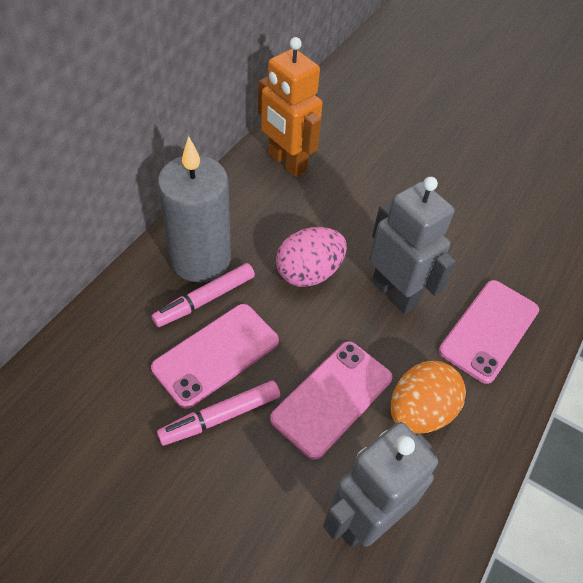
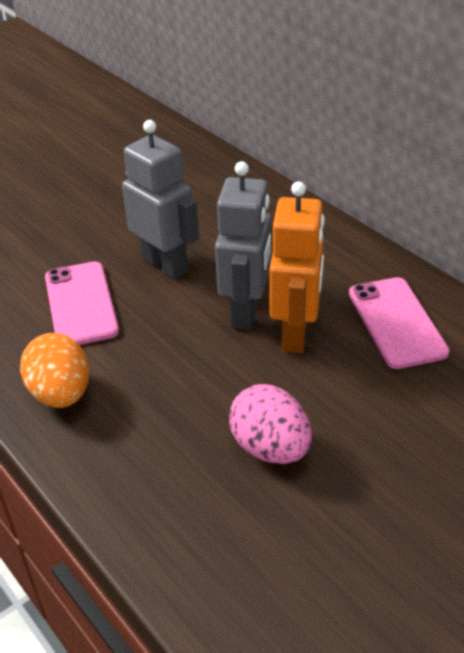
grey candle: 1 -> 0
pink marker: 2 -> 0
pink phone: 3 -> 2

